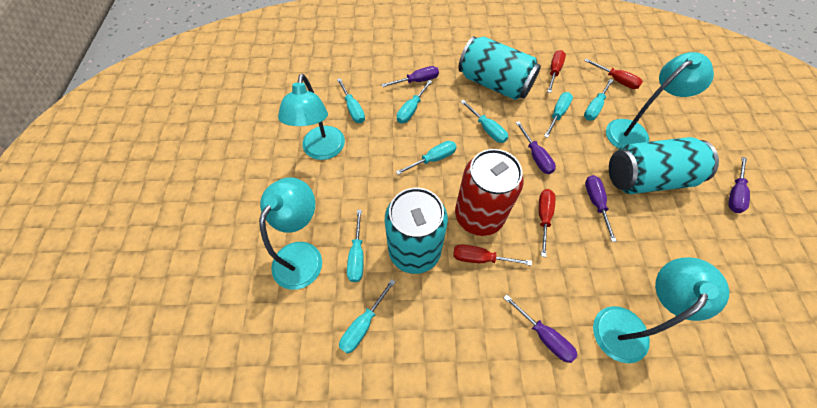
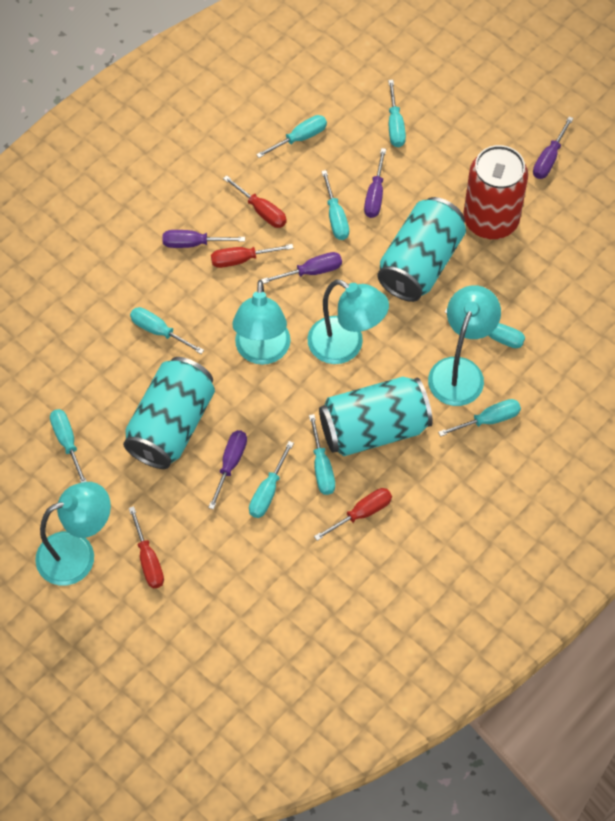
turquoise screwdriver: 8 -> 9

